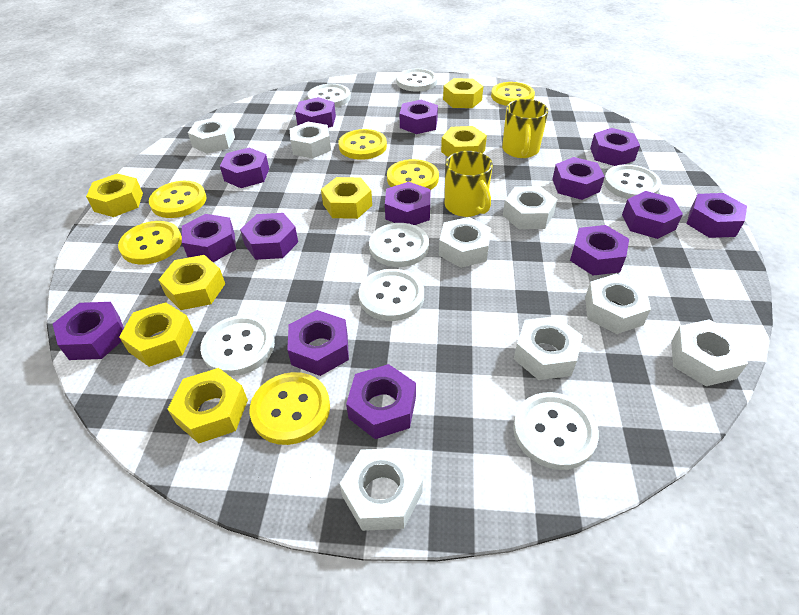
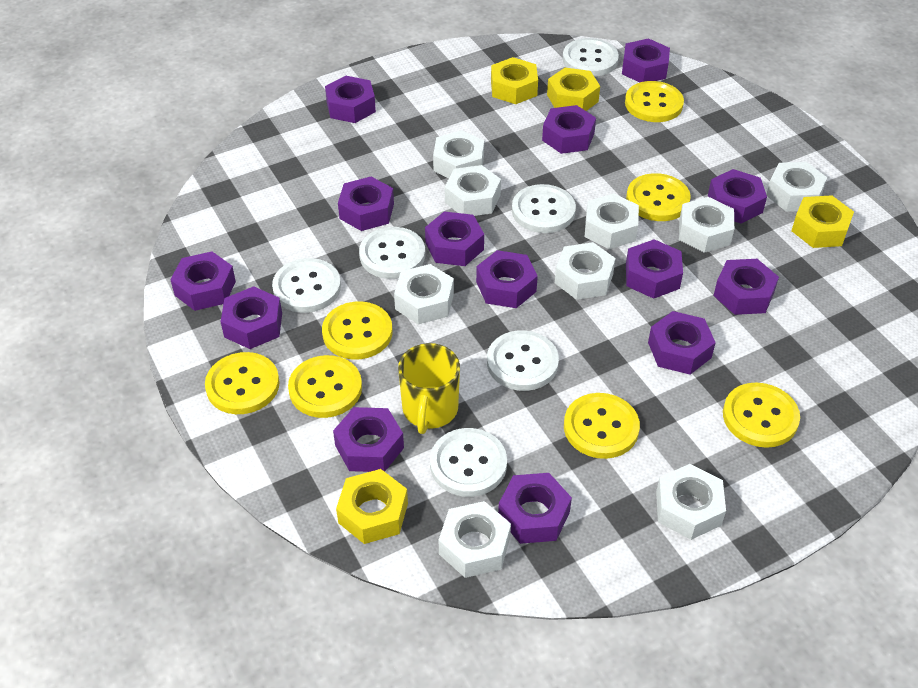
white button: 7 -> 6
white nut: 8 -> 9
yellow button: 6 -> 7
yellow mug: 2 -> 1
yellow nut: 7 -> 4

